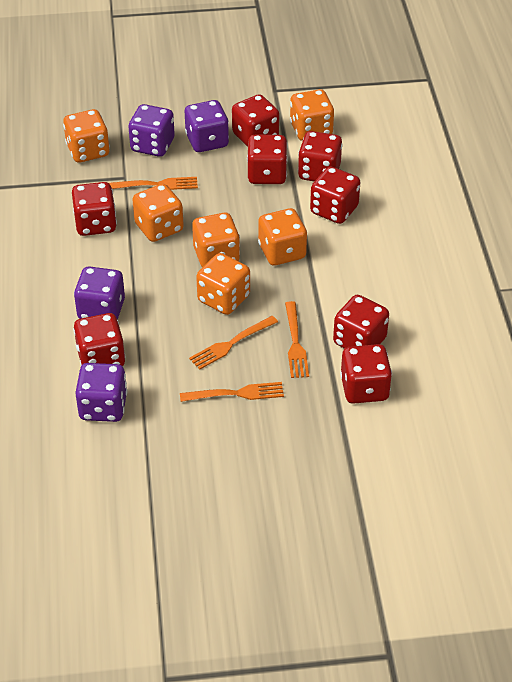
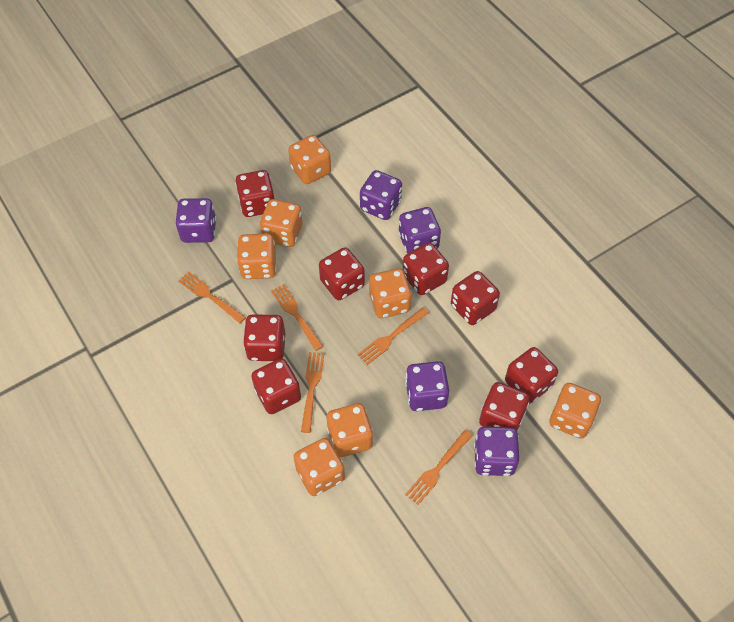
orange dice: 6 -> 7
orange fork: 4 -> 5
purple dice: 4 -> 5

